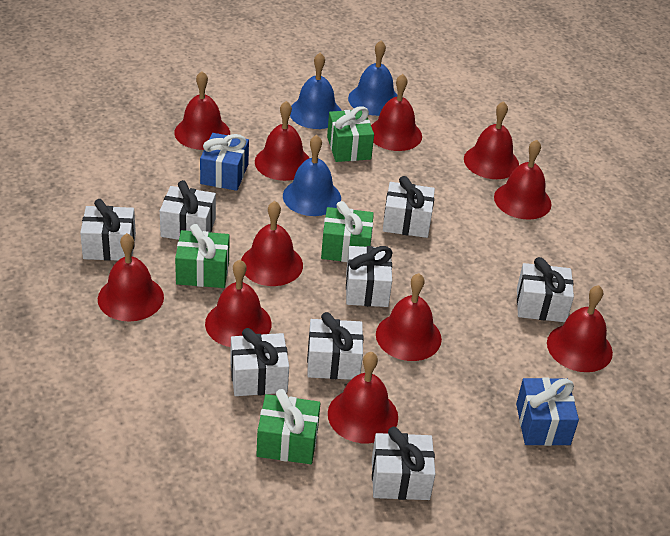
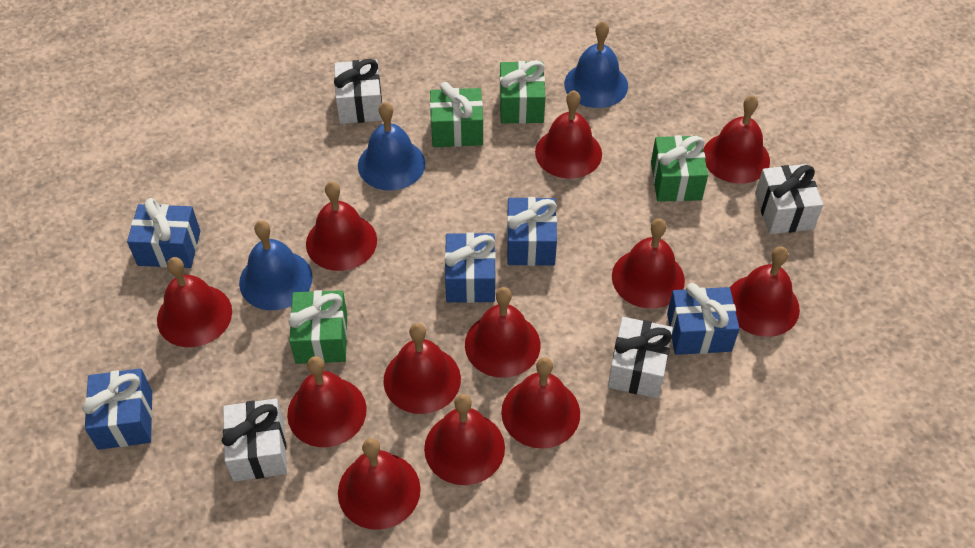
blue gift: 2 -> 5
red bell: 11 -> 12
white gift: 8 -> 4

